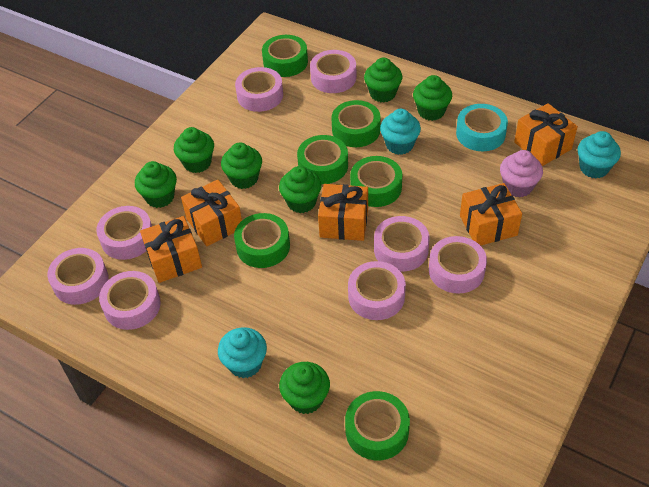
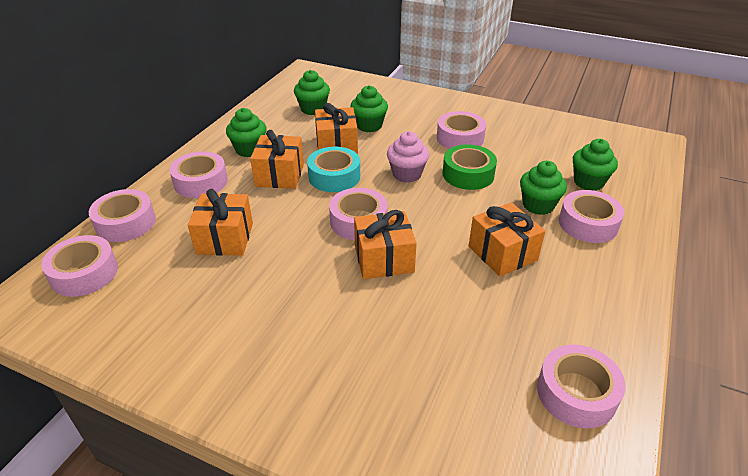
green cupcake: 7 -> 5
green tape: 6 -> 1
pink tape: 8 -> 7
turquoise cupcake: 3 -> 0

